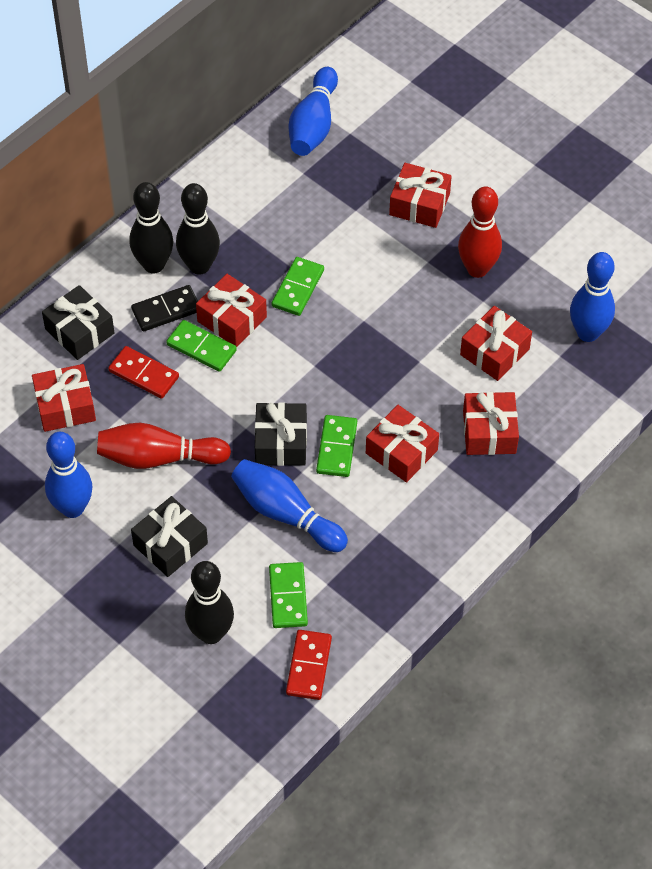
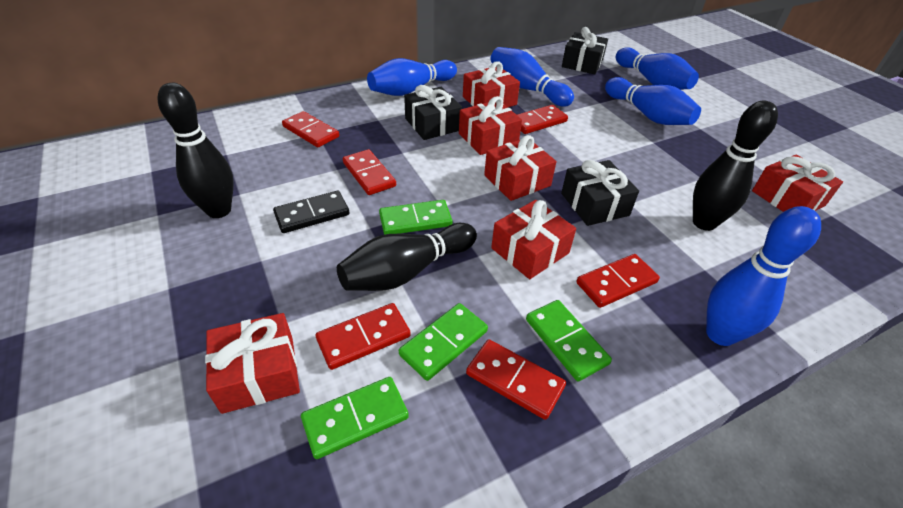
blue bowling pin: 4 -> 5
red bowling pin: 2 -> 0
red domino: 2 -> 6

